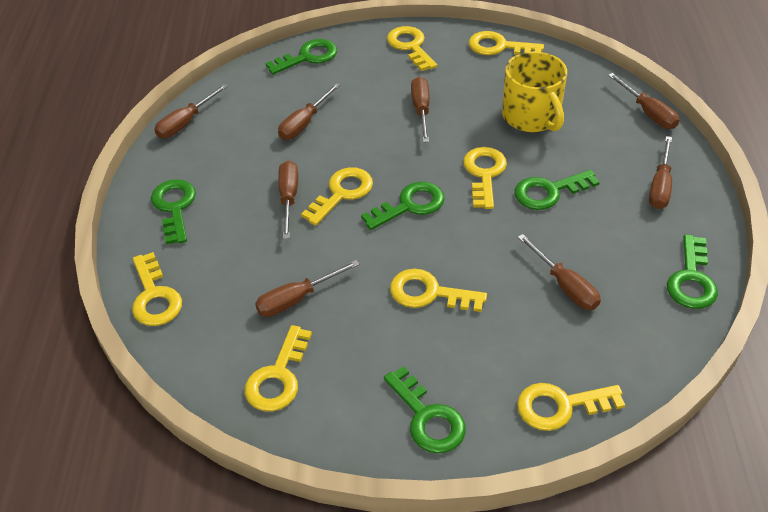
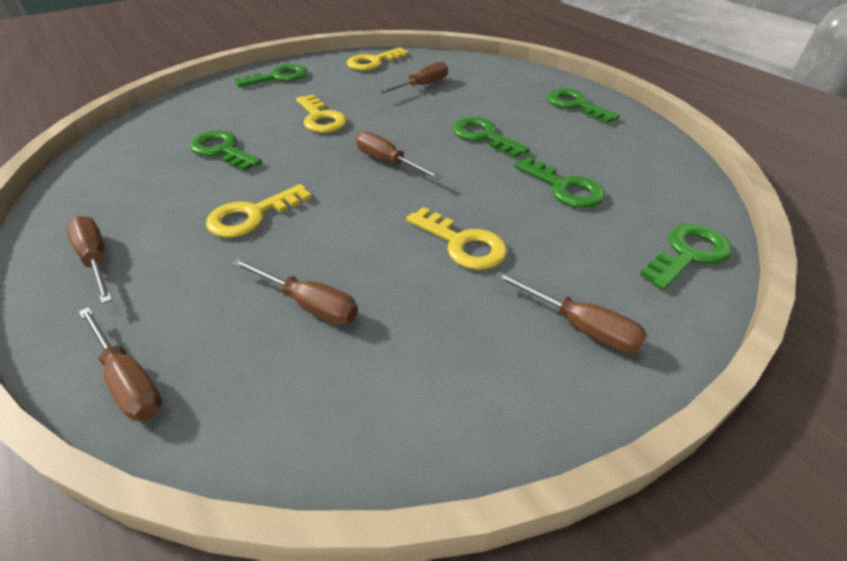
brown screwdriver: 8 -> 6
yellow key: 8 -> 4
yellow mug: 1 -> 0

